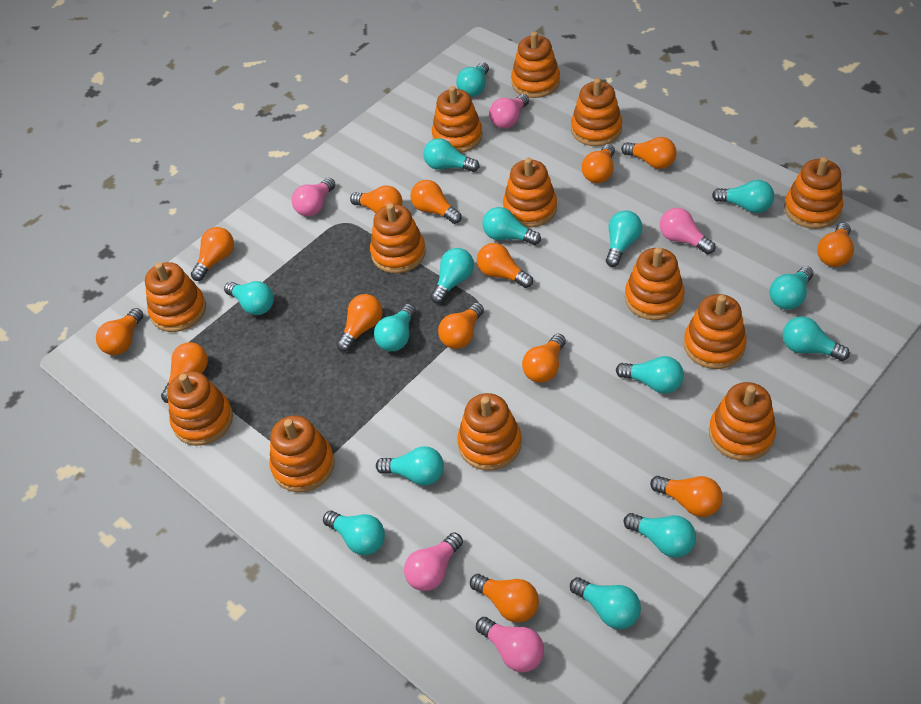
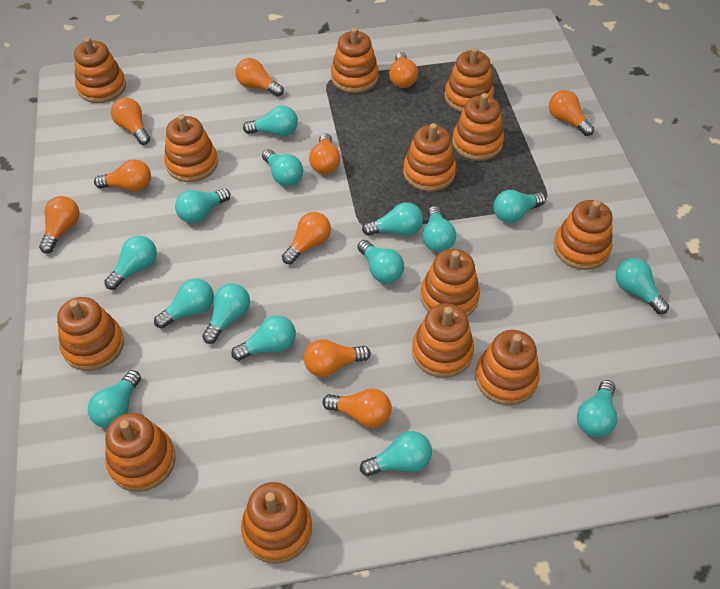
orange light bulb: 14 -> 10
pink light bulb: 5 -> 0

